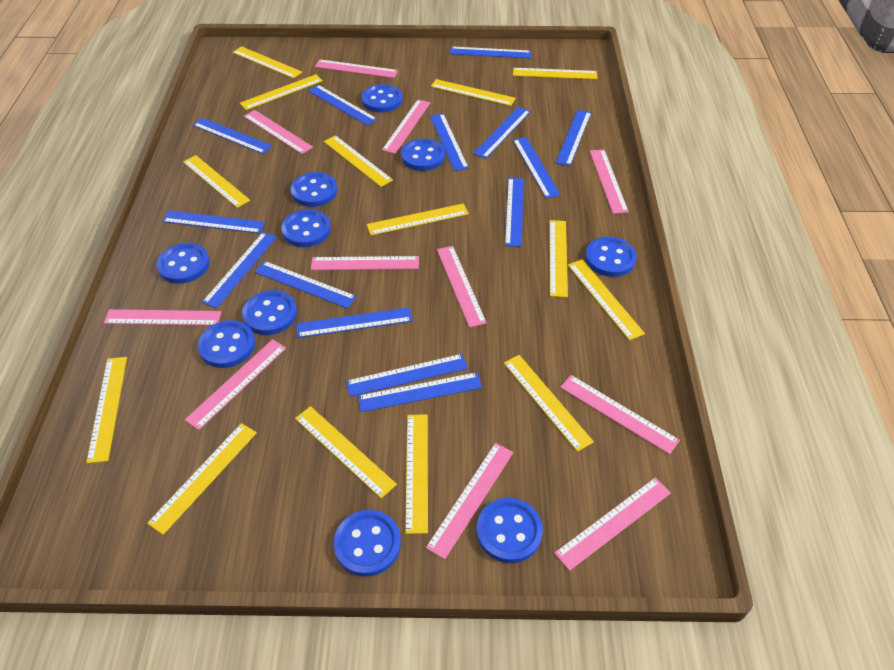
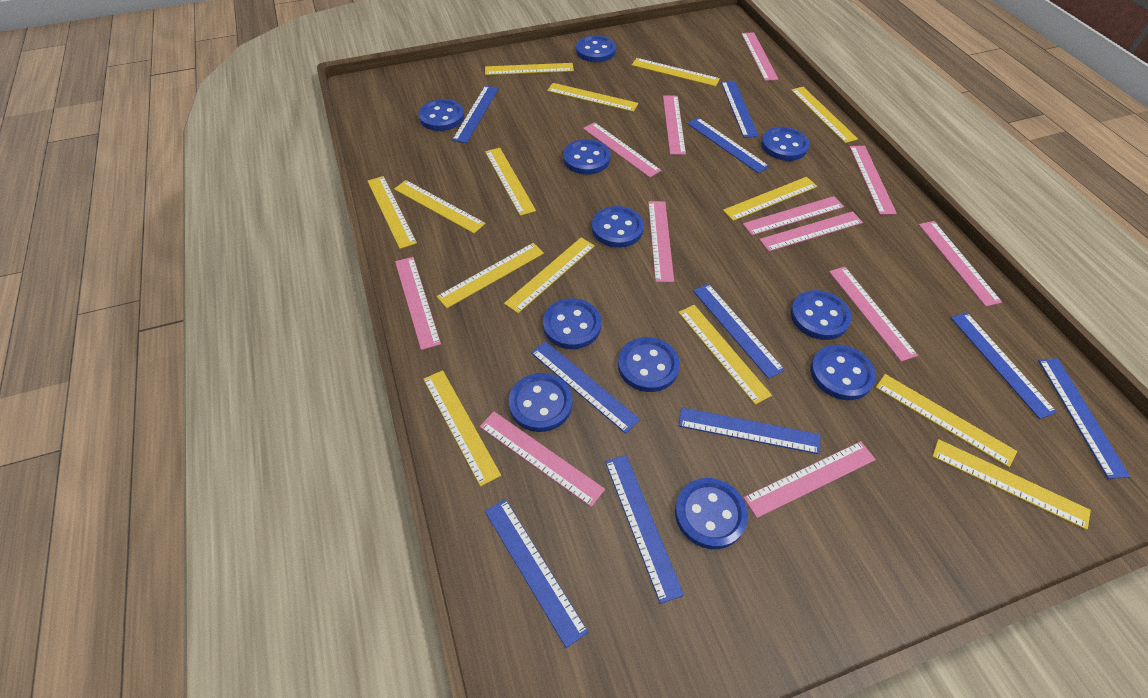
blue button: 10 -> 11
blue ruler: 14 -> 10
pink ruler: 11 -> 12

